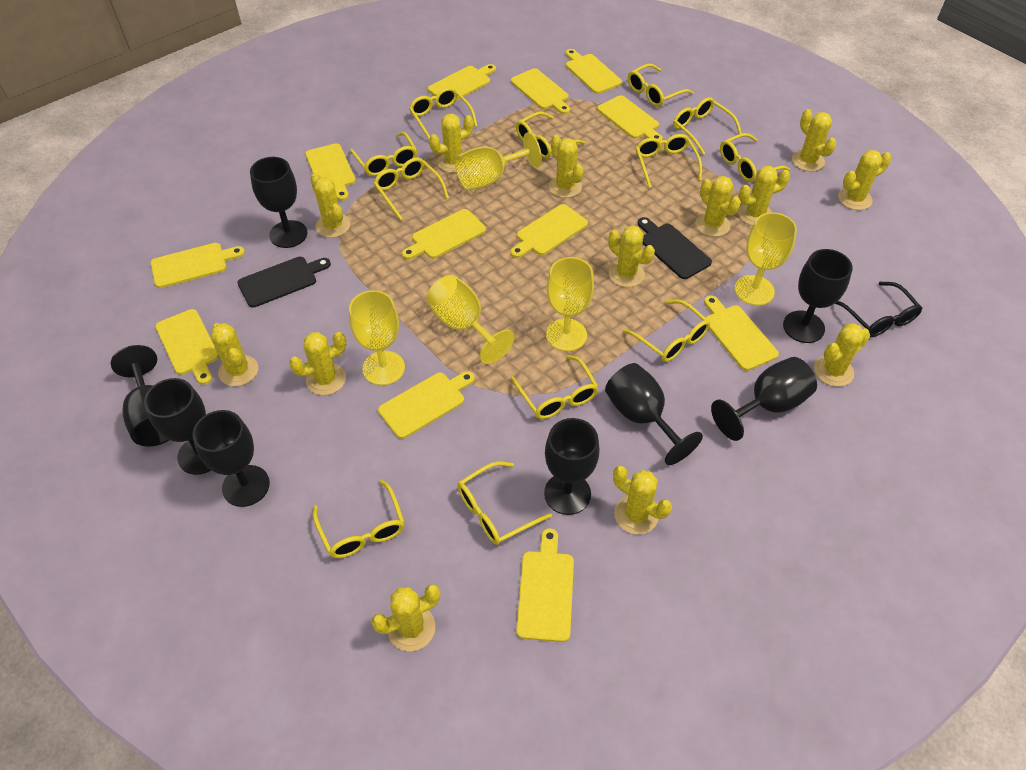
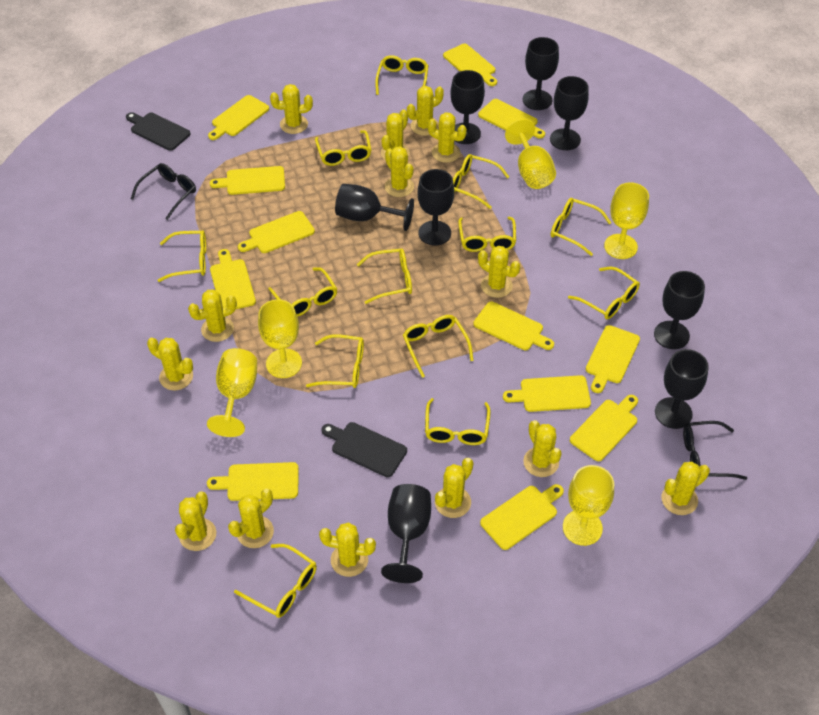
black glasses: 1 -> 2
yellow cactus: 13 -> 14
yellow glasses: 12 -> 13

